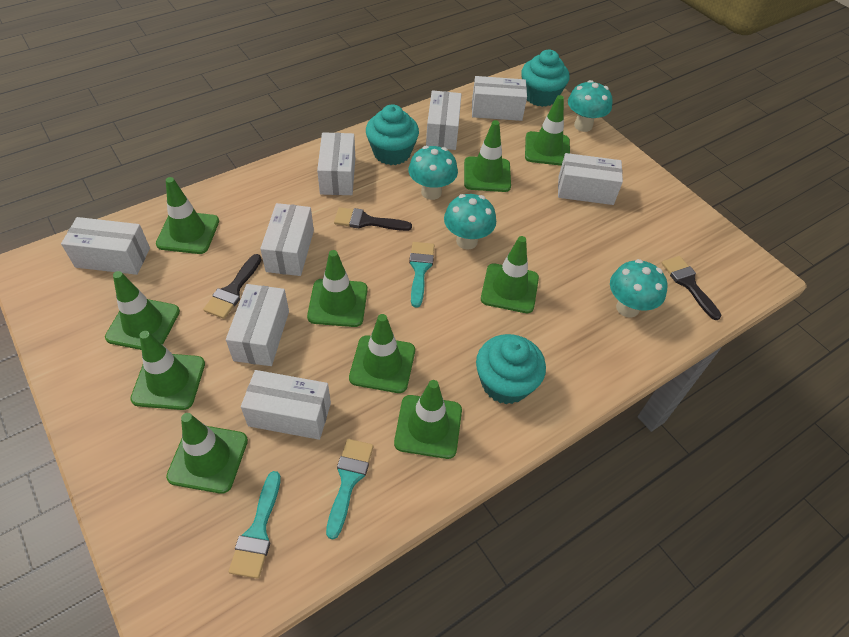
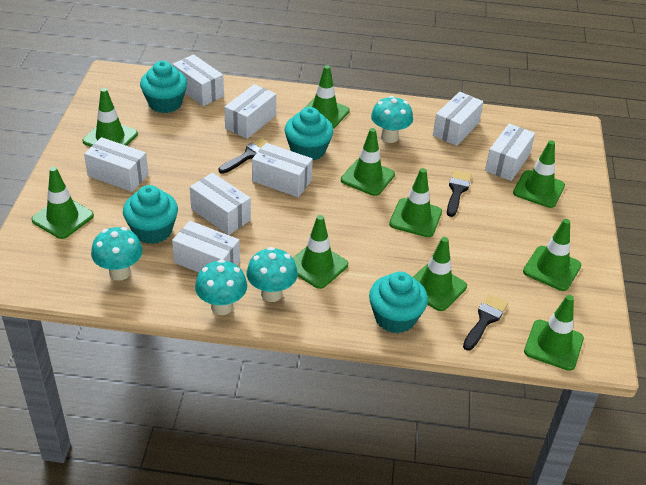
turquoise brush: 3 -> 0
turquoise cupcake: 3 -> 4

